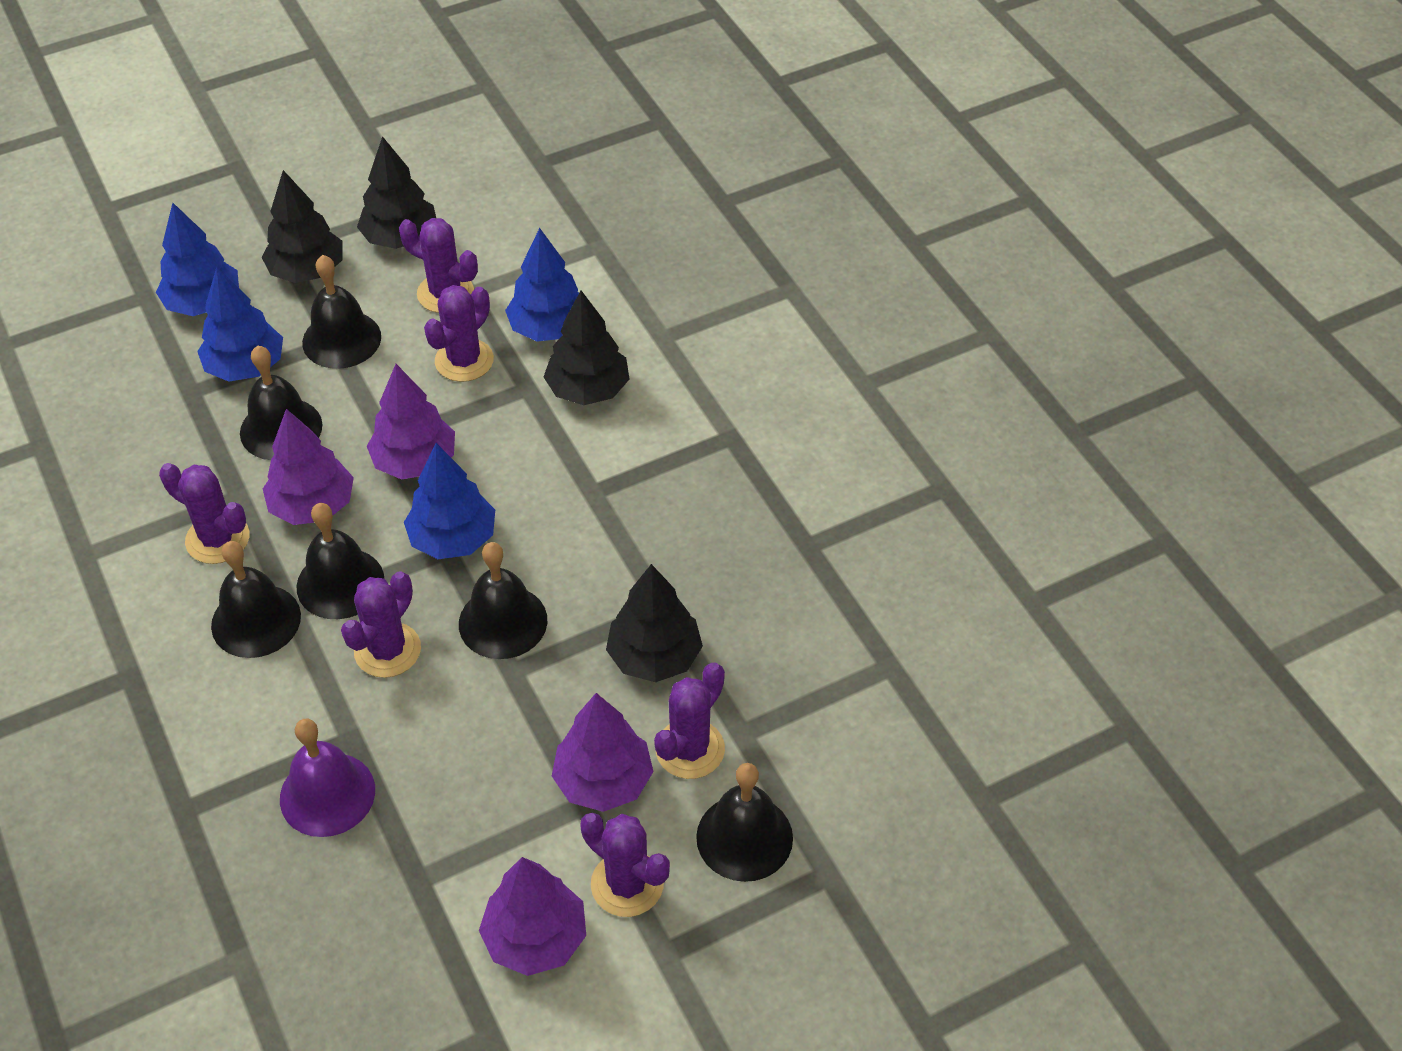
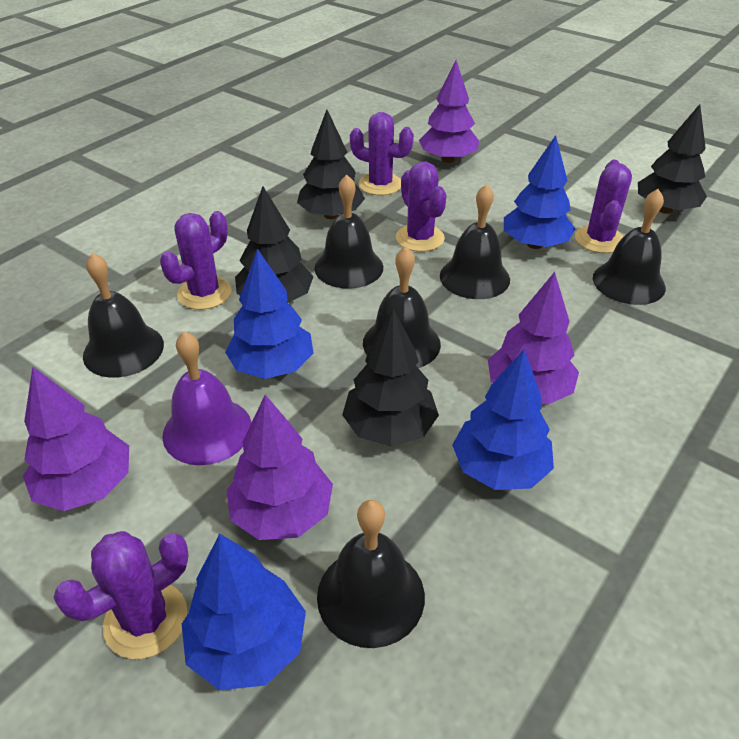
purple cactus: 6 -> 5

